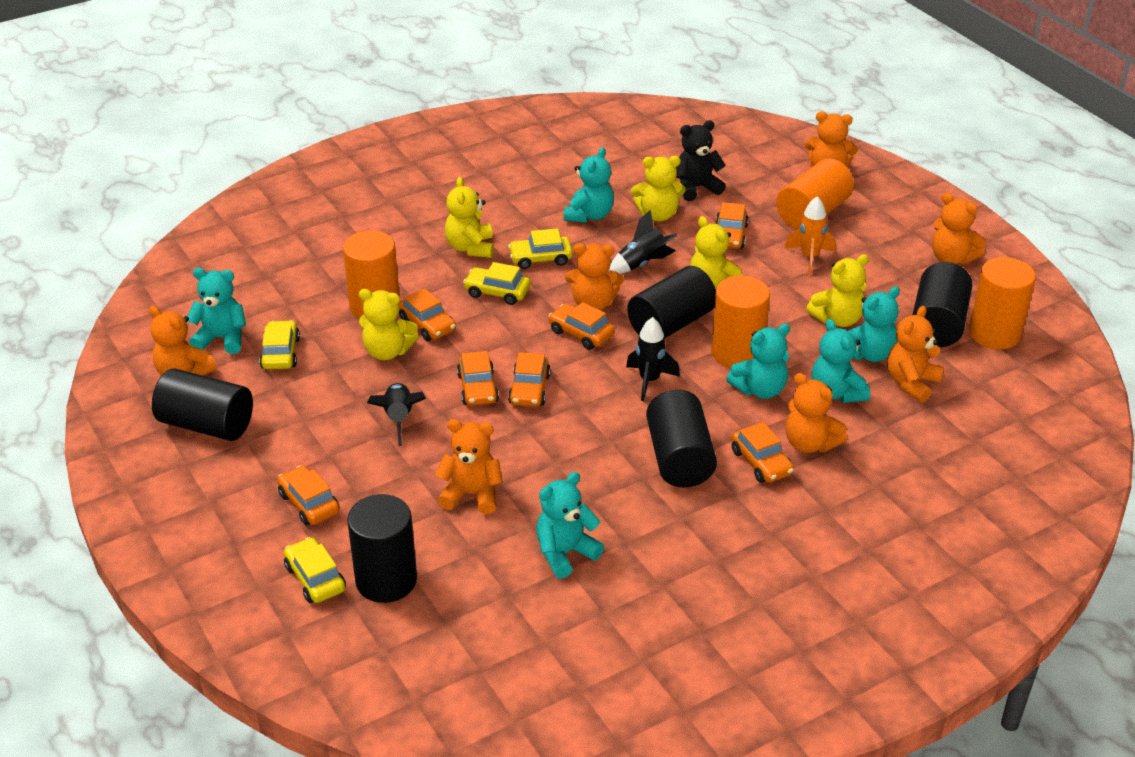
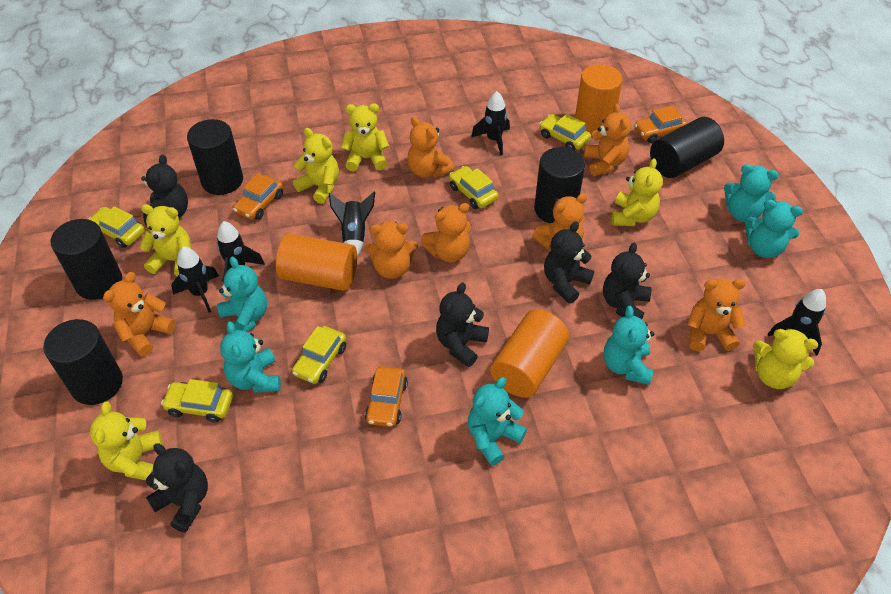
black rocket: 3 -> 5
black teddy bear: 1 -> 5
orange car: 7 -> 3
orange cylinder: 4 -> 3
orange rocket: 1 -> 0
yellow car: 4 -> 5
yellow teddy bear: 5 -> 6

